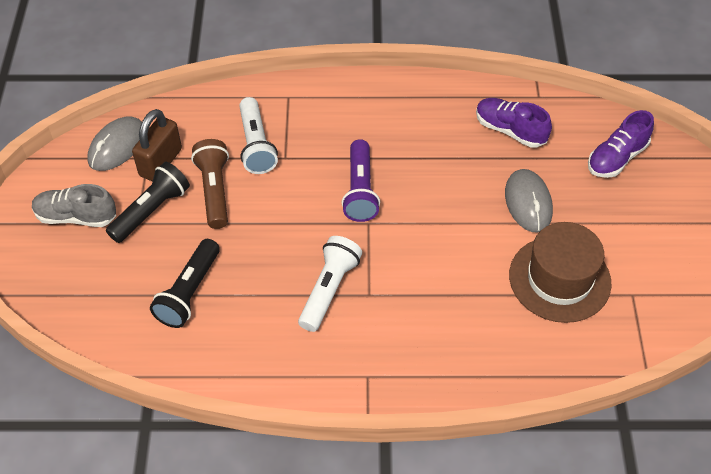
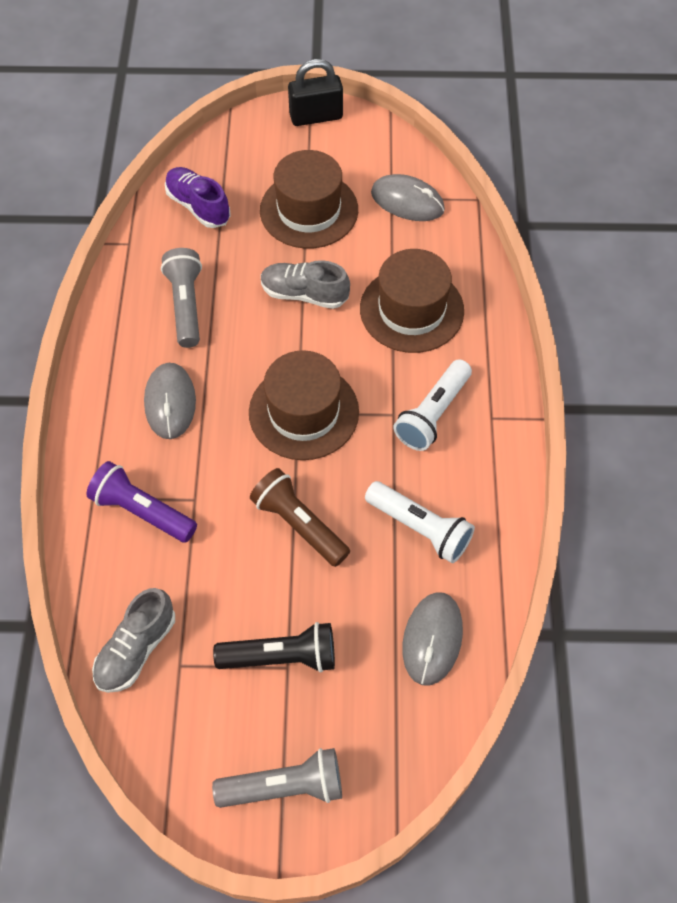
black flashlight: 2 -> 1
black padlock: 0 -> 1
brown hat: 1 -> 3
brown padlock: 1 -> 0
grey flashlight: 0 -> 2
grey mouse: 2 -> 3
grey shoe: 1 -> 2
purple shoe: 2 -> 1

